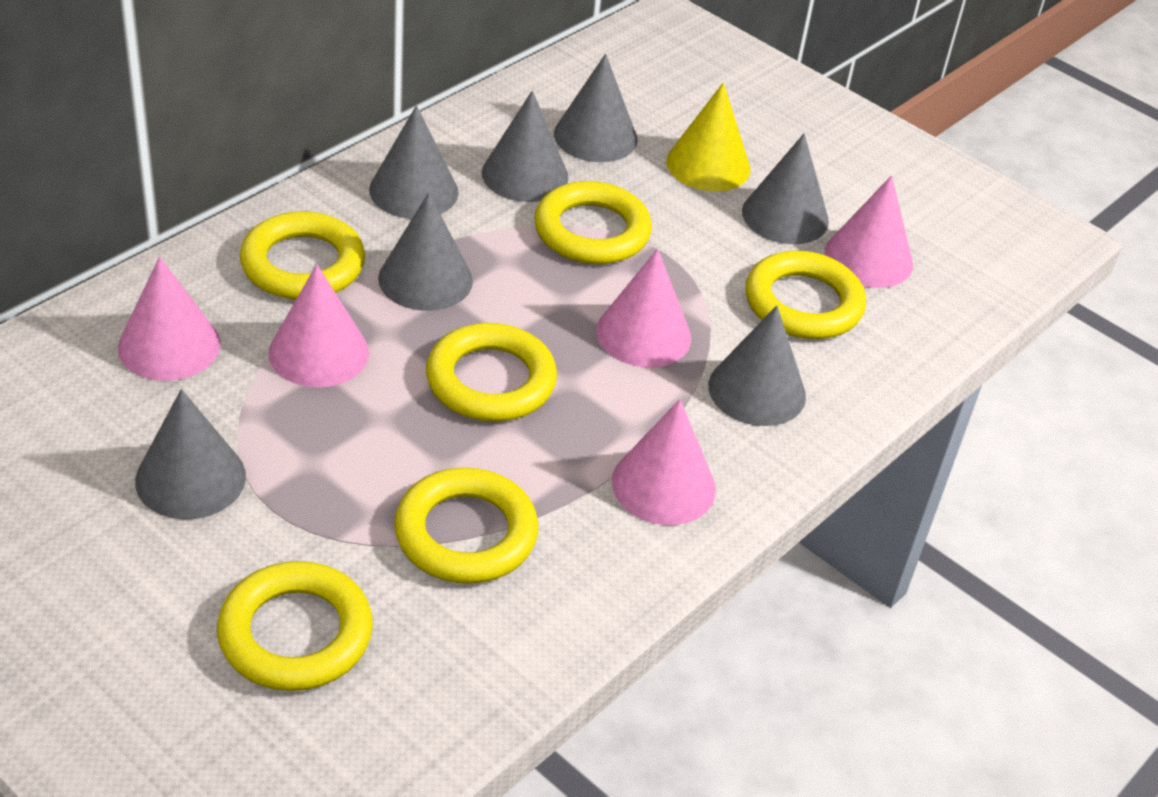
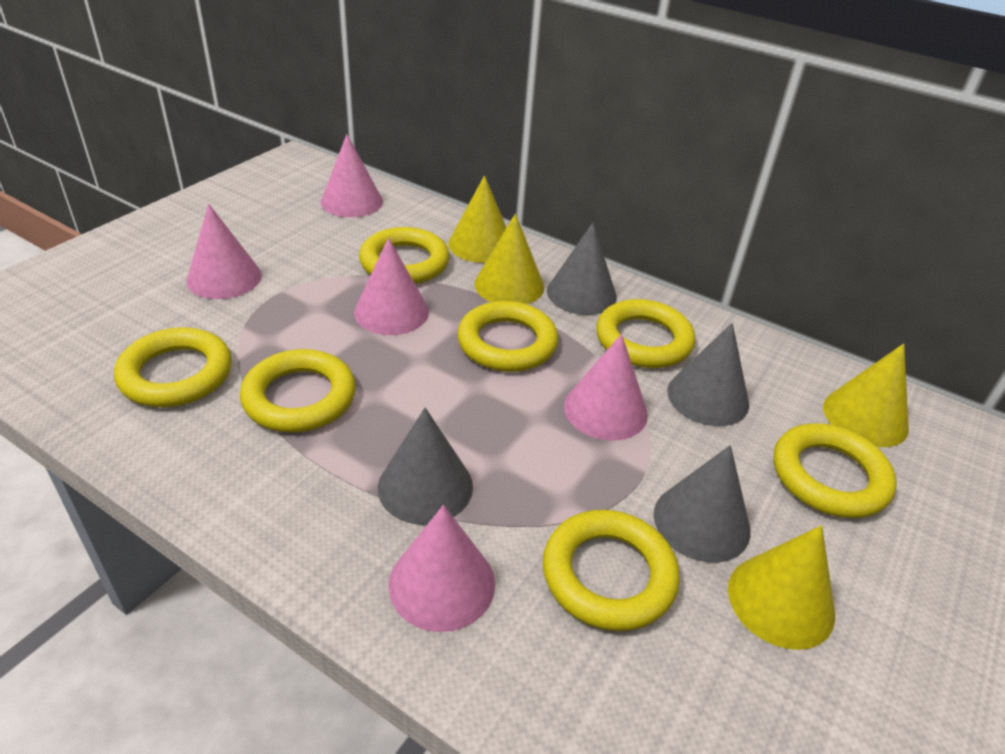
grey cone: 7 -> 4
yellow cone: 1 -> 4
yellow ring: 6 -> 7

